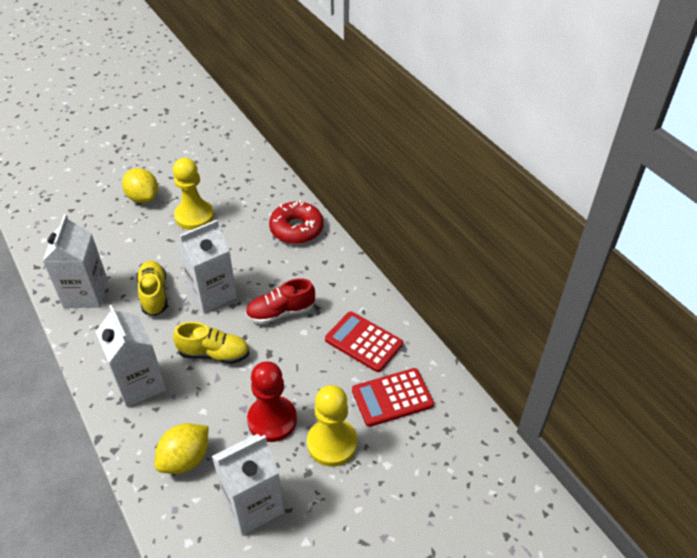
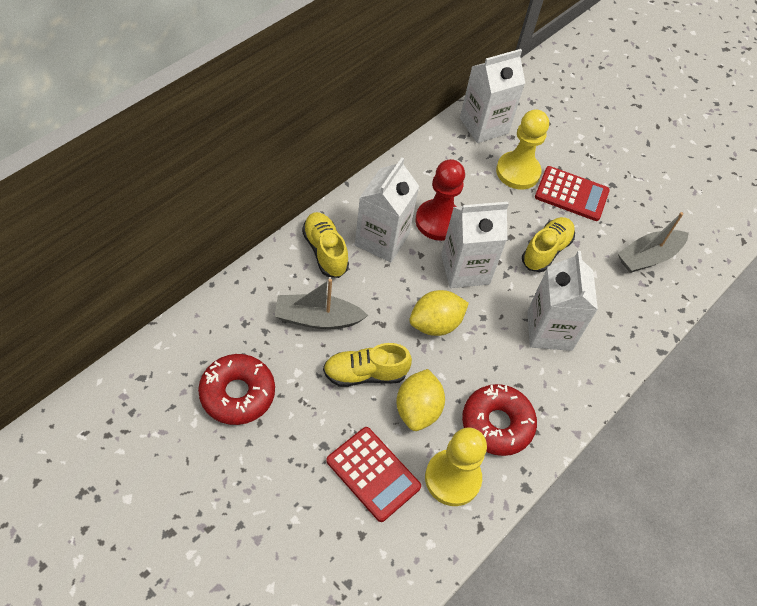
grey boat: 0 -> 2
red donut: 1 -> 2
red shoe: 1 -> 0
yellow shoe: 2 -> 3

